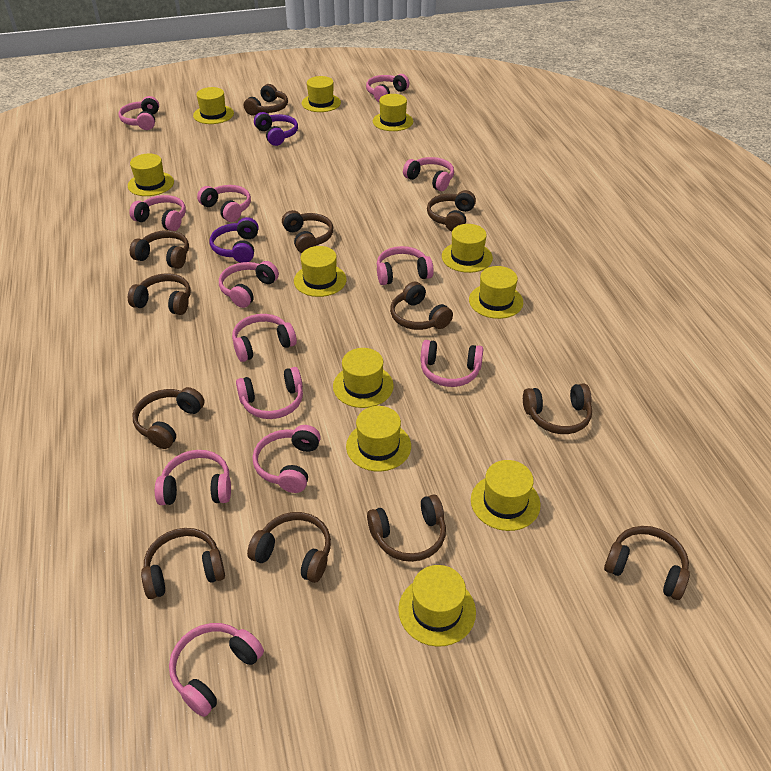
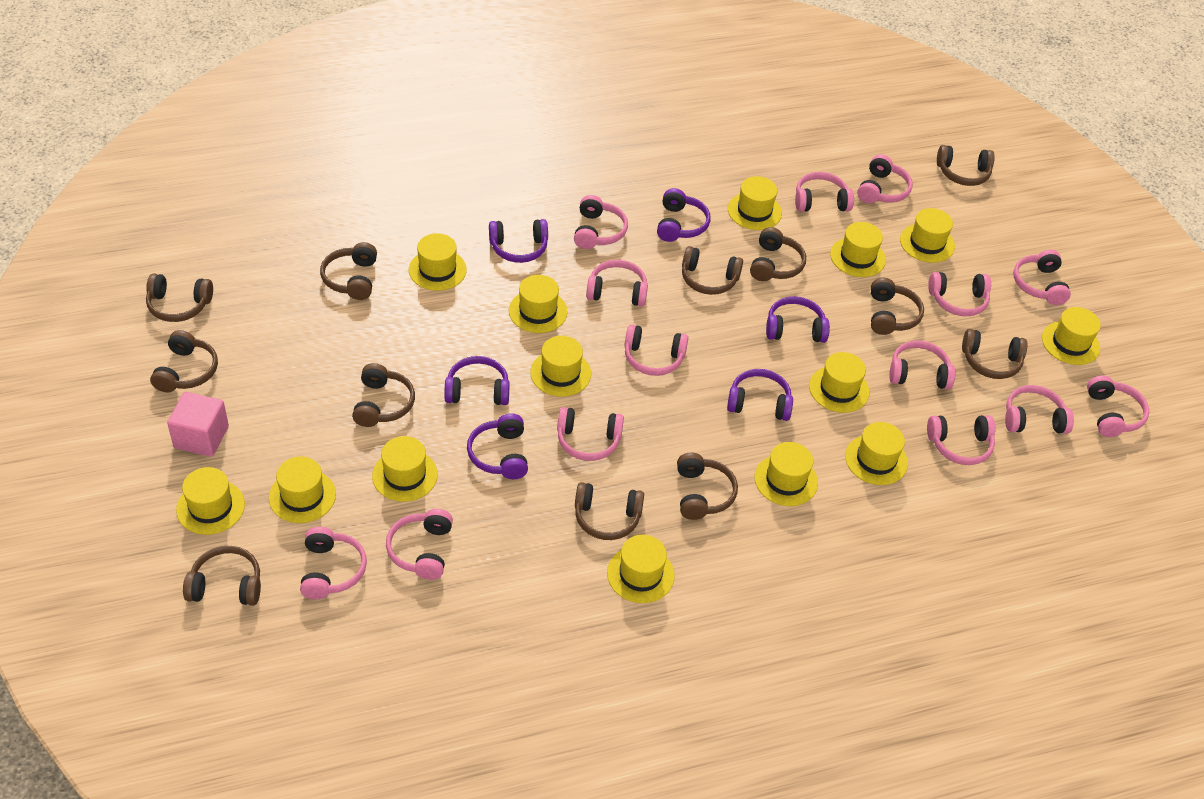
pink cube: 0 -> 1
pink headphones: 13 -> 14
purple headphones: 2 -> 6
yellow hat: 11 -> 14

